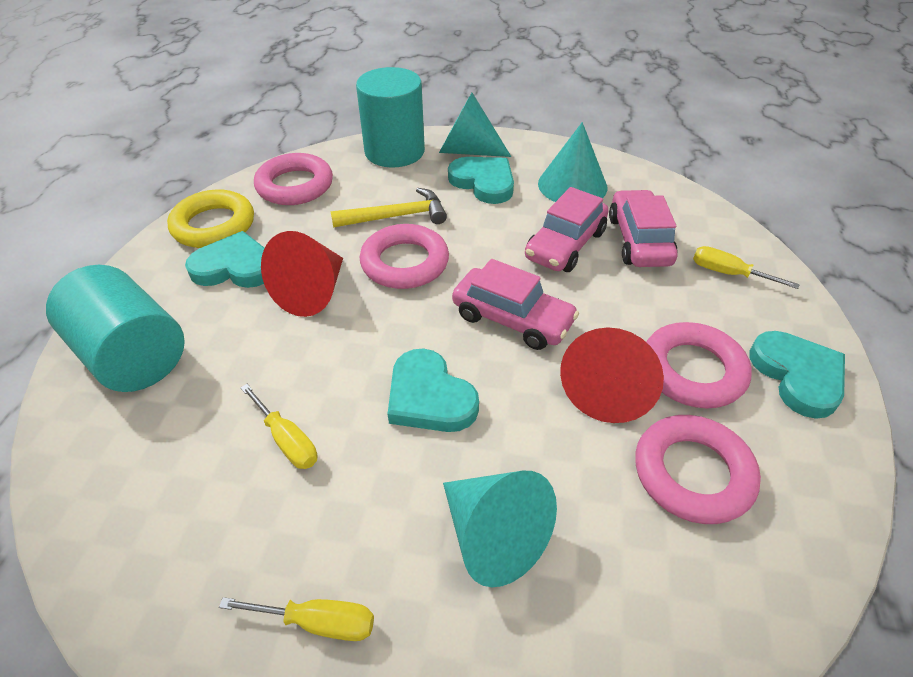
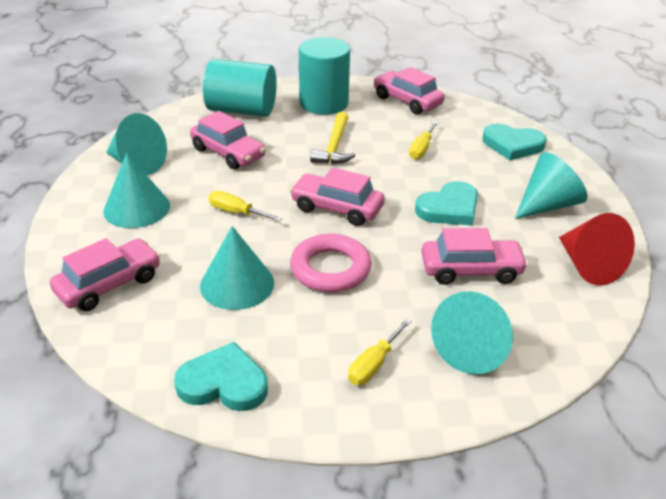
pink car: 3 -> 5
pink ring: 4 -> 1
red cone: 2 -> 1
turquoise cone: 3 -> 5
turquoise heart: 4 -> 3
yellow ring: 1 -> 0

